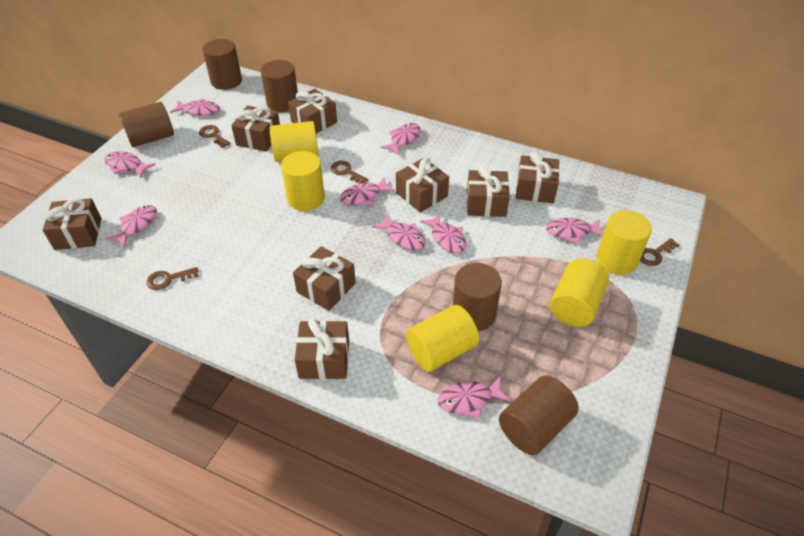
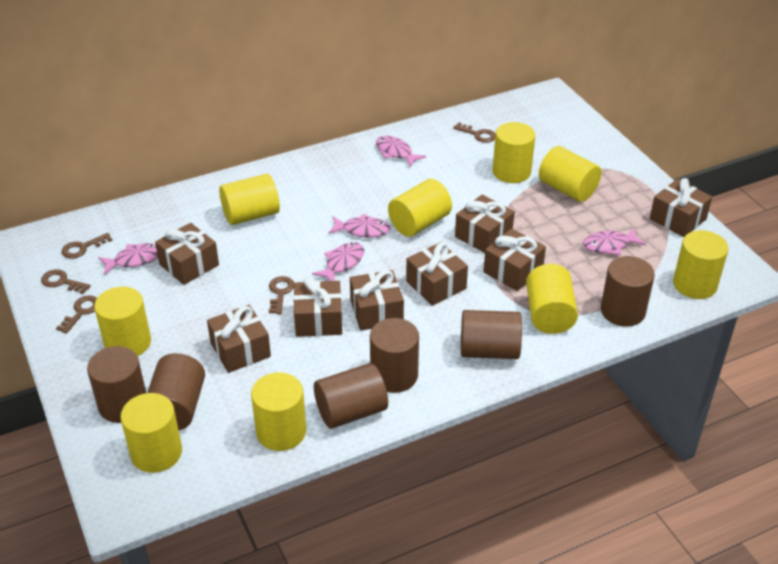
brown cylinder: 5 -> 6
brown key: 4 -> 5
pink fish: 9 -> 5
yellow cylinder: 5 -> 9

